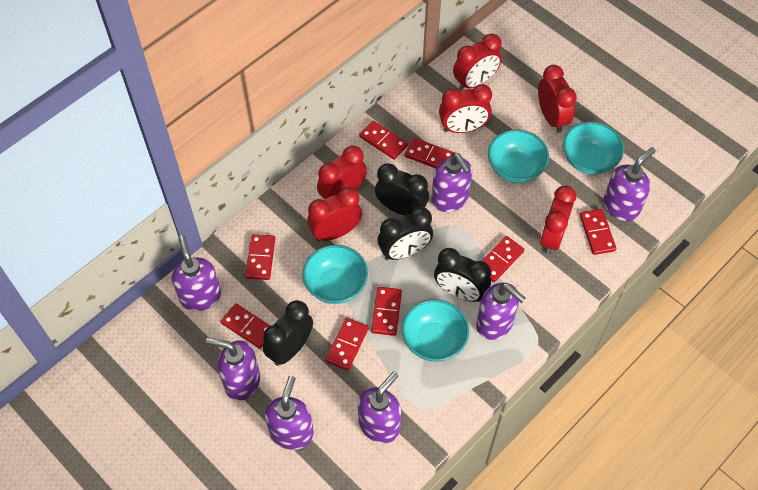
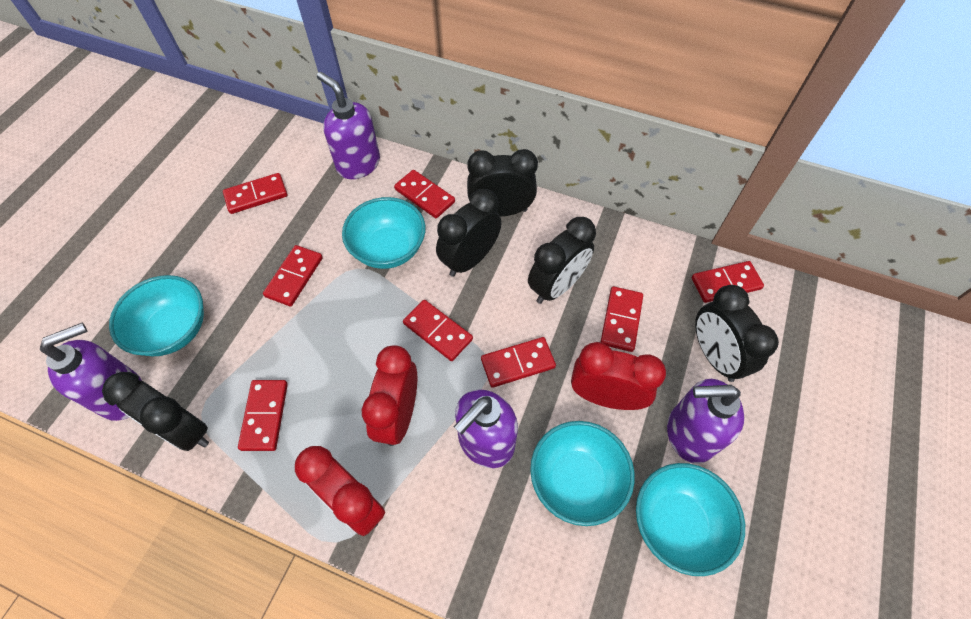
black clock: 4 -> 5
purple soap dispenser: 7 -> 4
red clock: 6 -> 3

